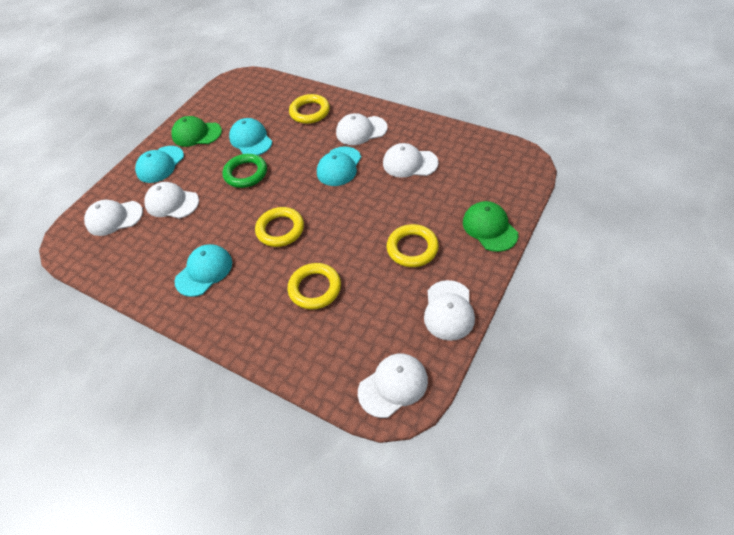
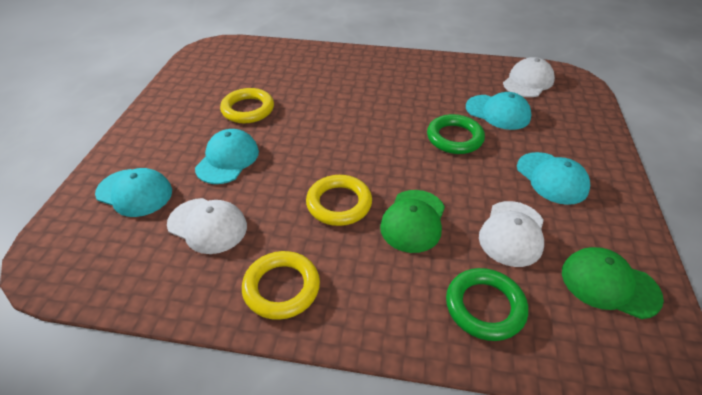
green ring: 1 -> 2
white cap: 6 -> 3
yellow ring: 4 -> 3

